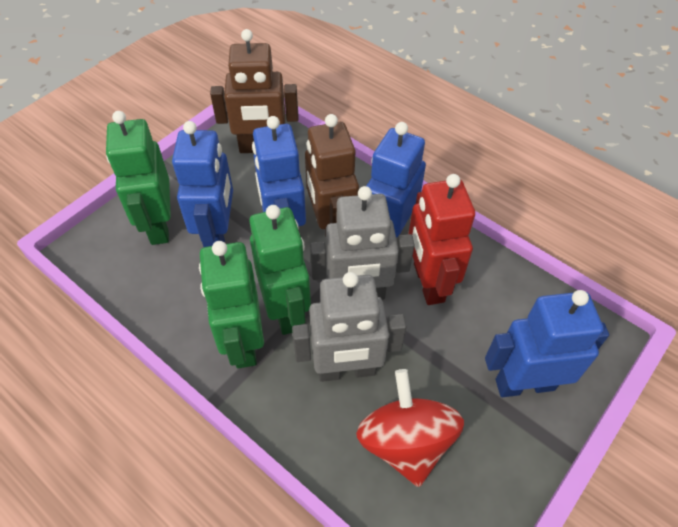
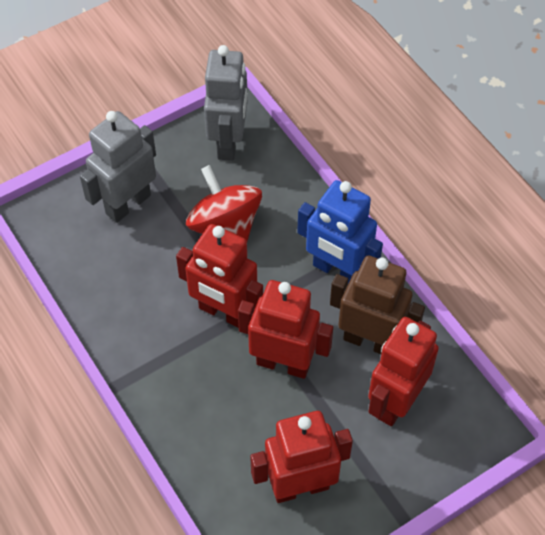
blue robot: 4 -> 1
brown robot: 2 -> 1
green robot: 3 -> 0
red robot: 1 -> 4

